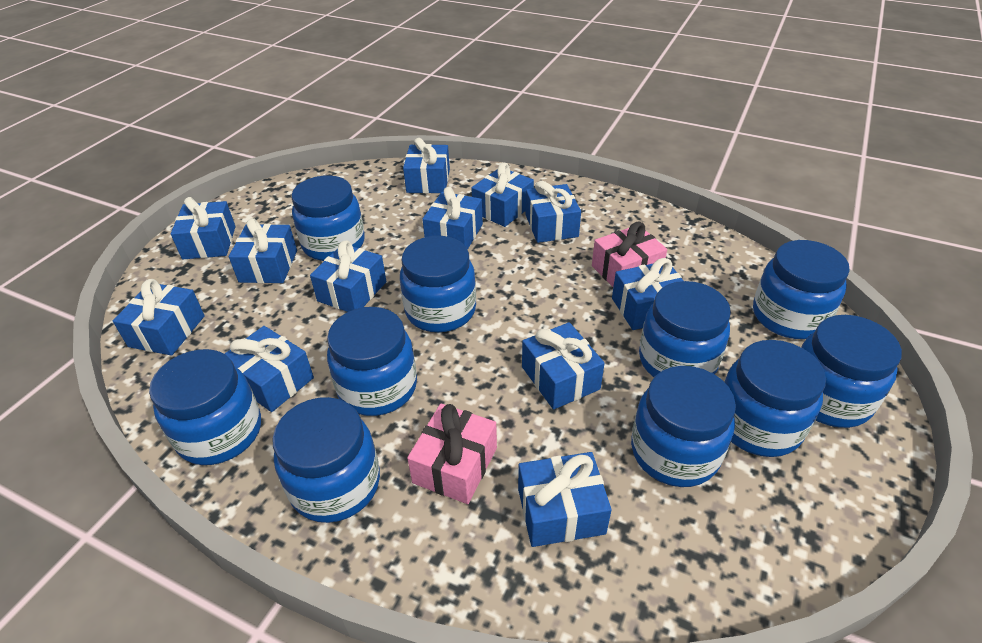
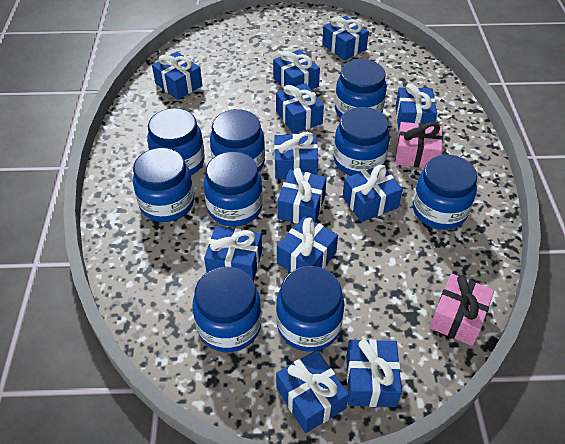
blue jar: 10 -> 9

